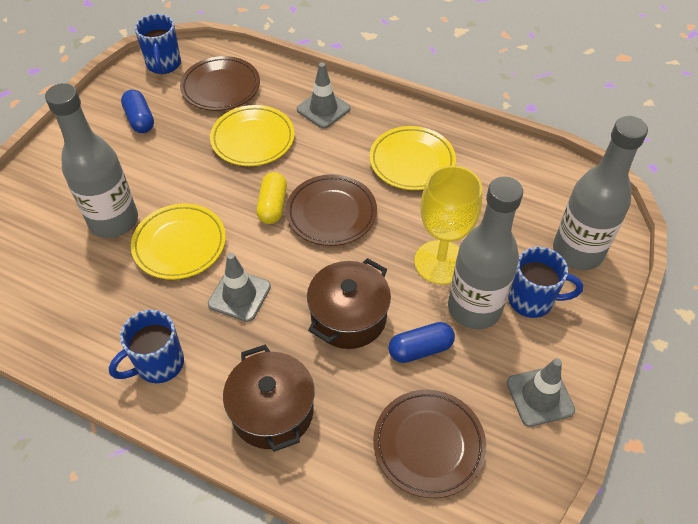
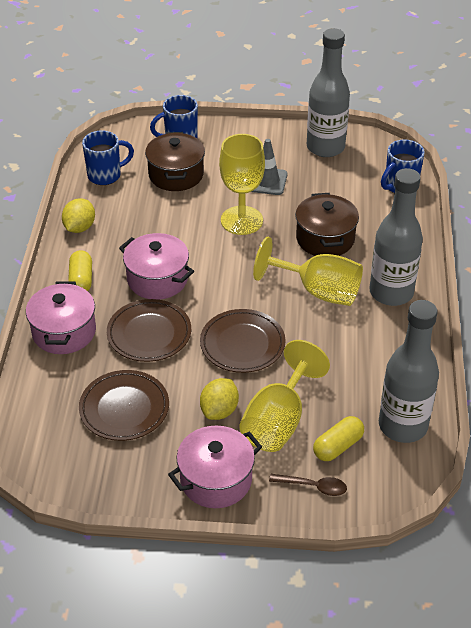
blue capsule: 2 -> 0
brown spoon: 0 -> 1
grey traffic cone: 3 -> 1
pink pot: 0 -> 3
yellow capsule: 1 -> 2
yellow goblet: 1 -> 3
yellow lemon: 0 -> 2
yellow plate: 3 -> 0

